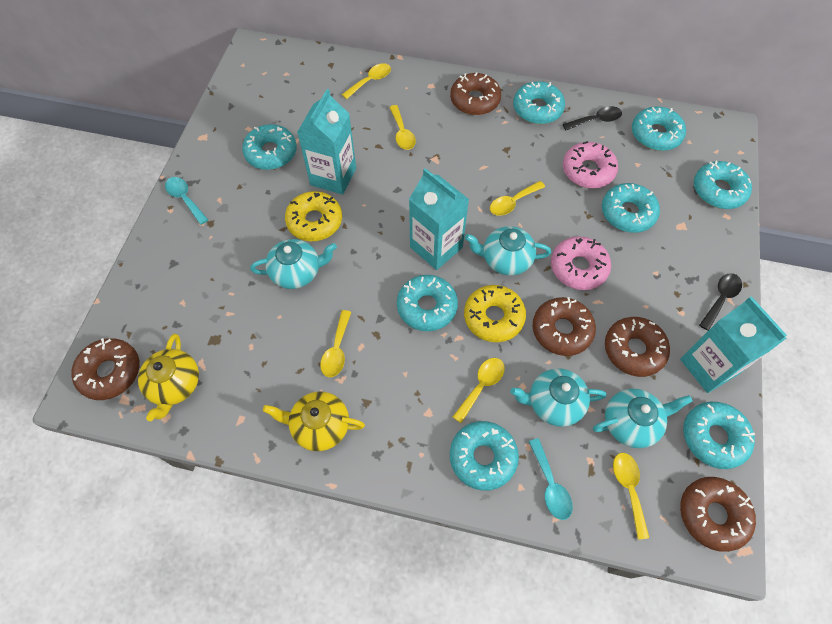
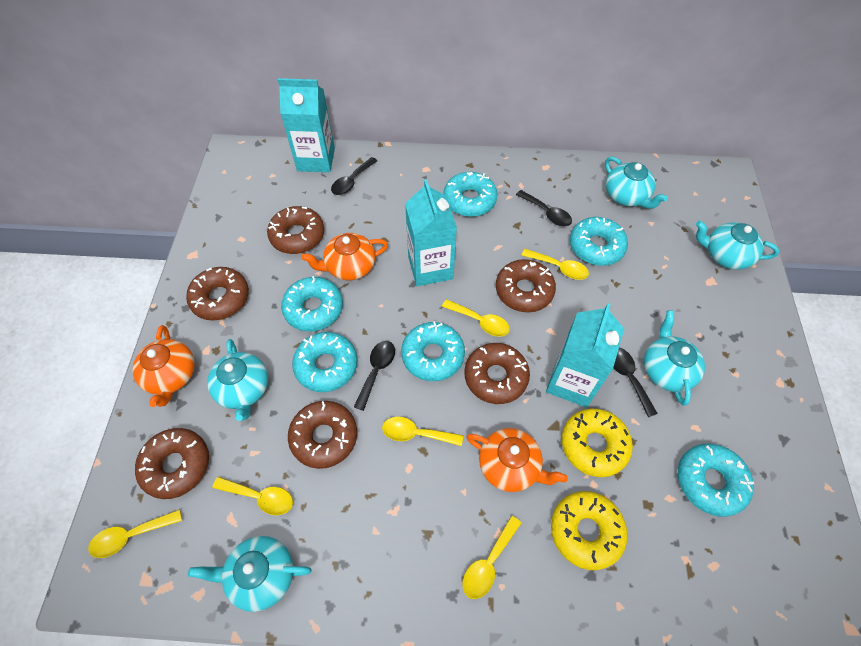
black spoon: 2 -> 4
brown donut: 5 -> 6
orange teapot: 0 -> 3
pink donut: 2 -> 0
turquoise donut: 8 -> 6
turquoise spoon: 2 -> 0
turquoise teapot: 4 -> 5
yellow teapot: 2 -> 0

